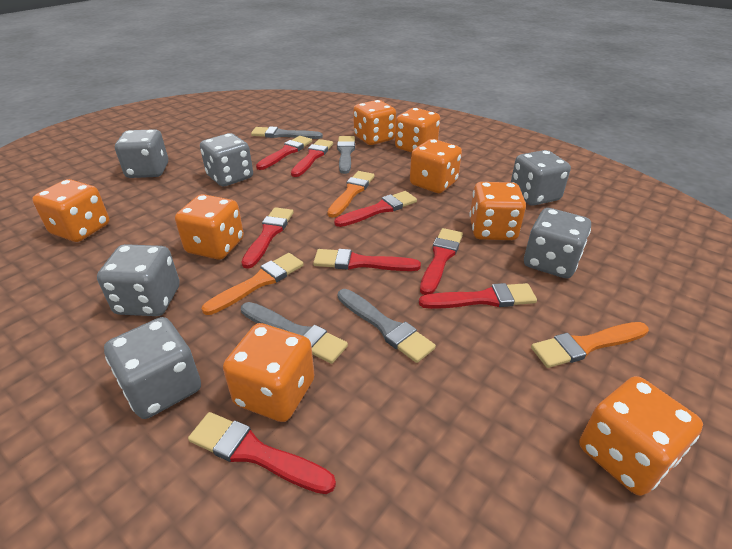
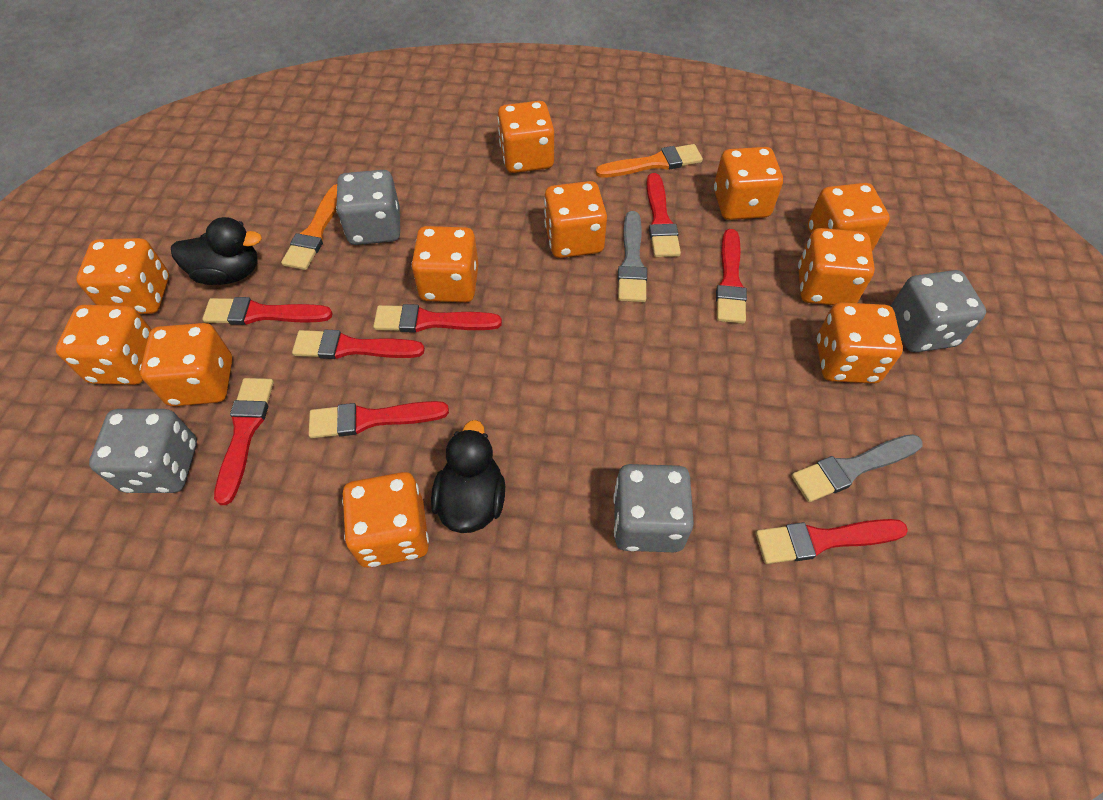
black duck: 0 -> 2
grey brush: 4 -> 2
grey dice: 6 -> 4
orange brush: 3 -> 2
orange dice: 8 -> 11

